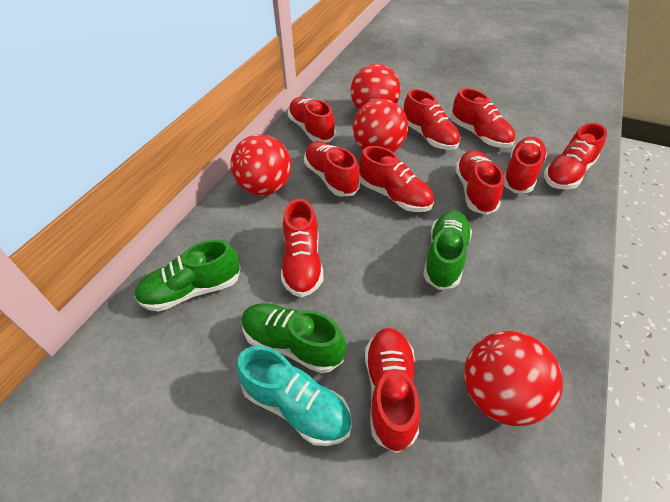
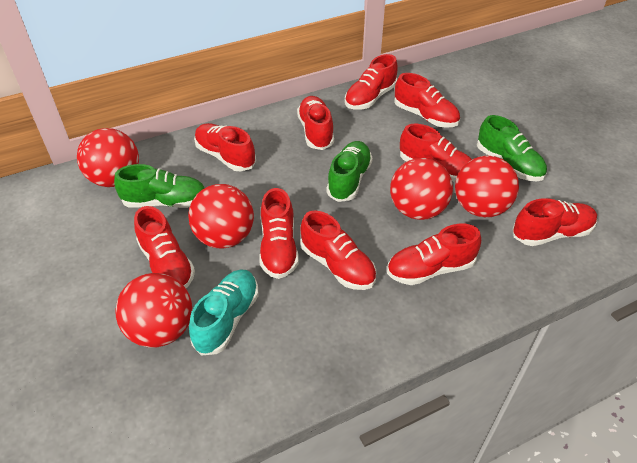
red ball: 4 -> 5

